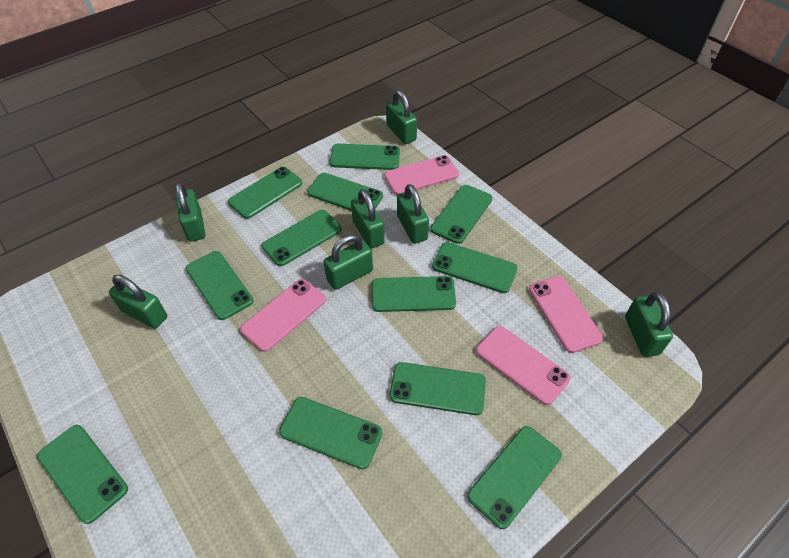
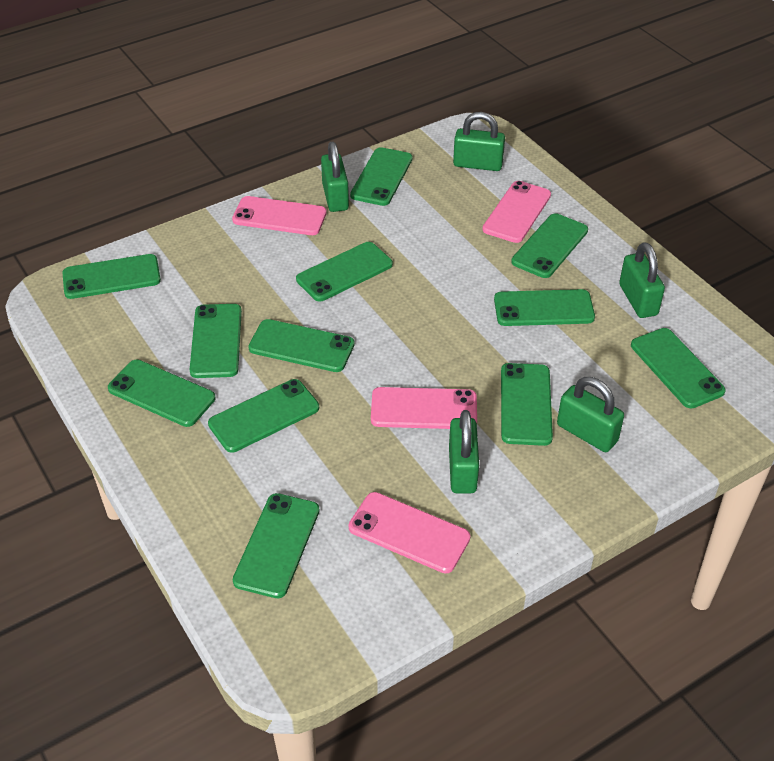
green padlock: 7 -> 5

